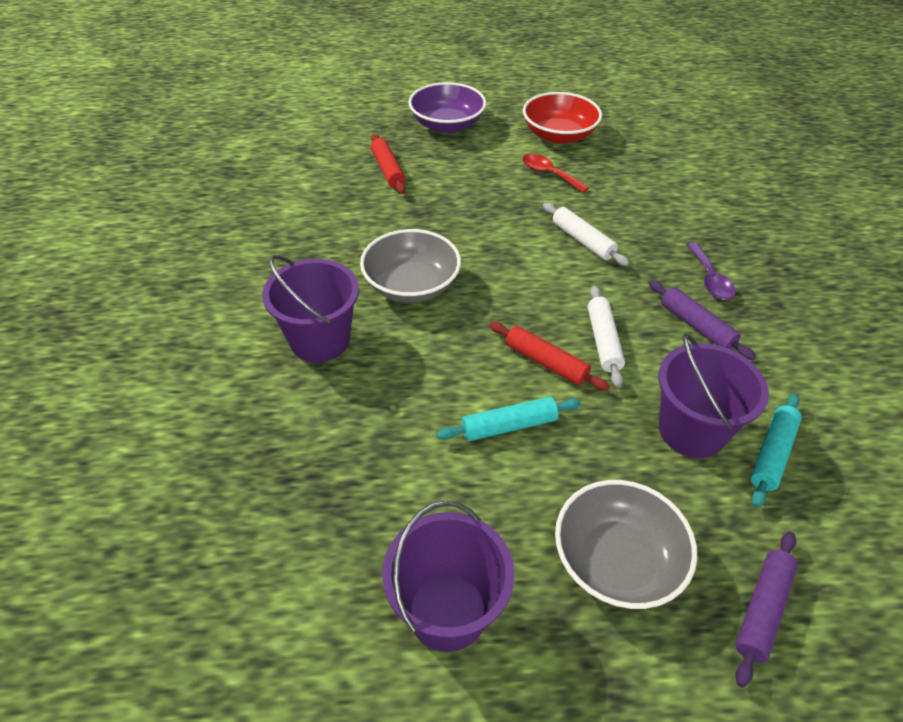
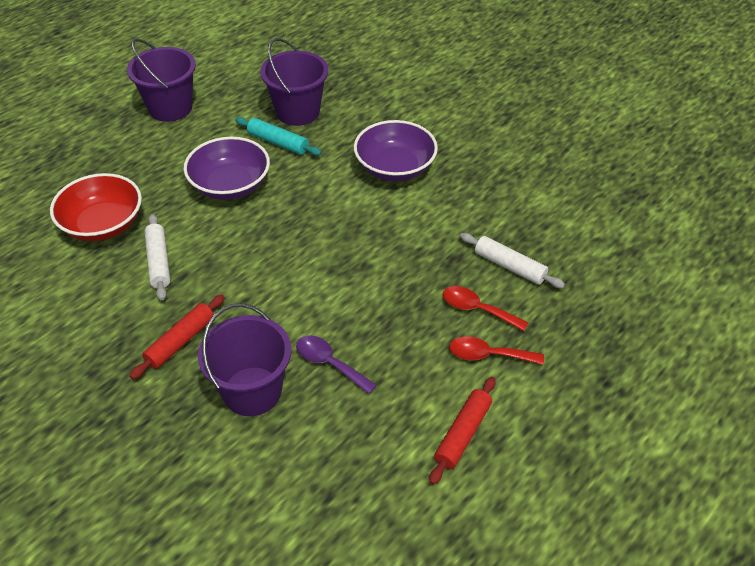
grey bowl: 2 -> 0
purple bowl: 1 -> 2
purple rolling pin: 2 -> 0
red spoon: 1 -> 2
turquoise rolling pin: 2 -> 1

